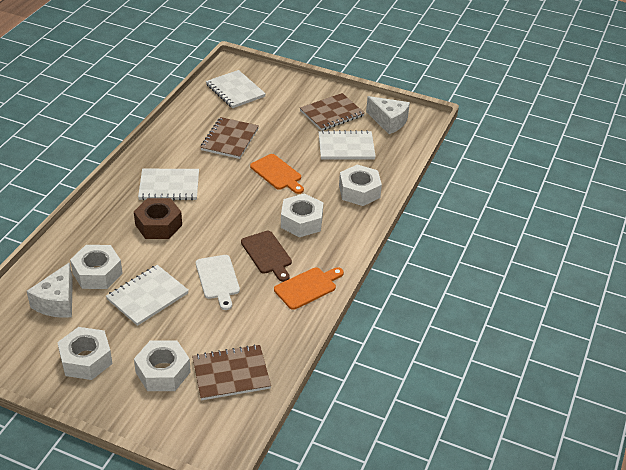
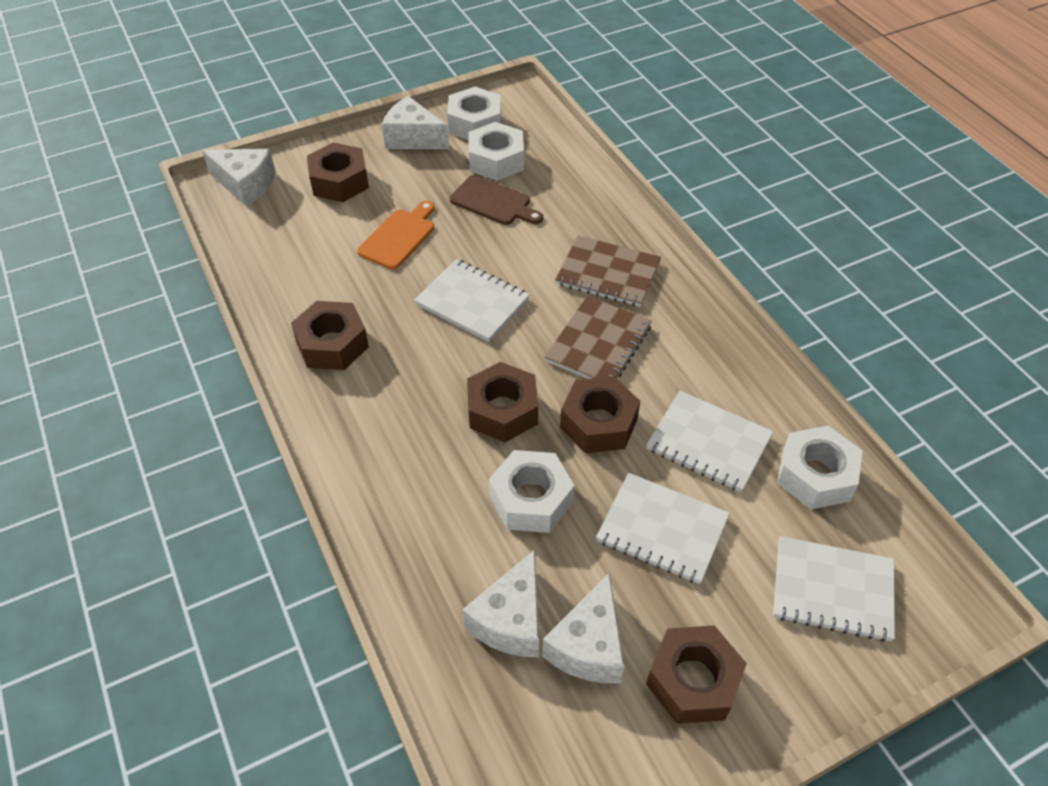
brown notebook: 3 -> 2
brown nut: 1 -> 5
orange cutting board: 2 -> 1
white cheese: 2 -> 4
white cutting board: 1 -> 0
white nut: 5 -> 4

